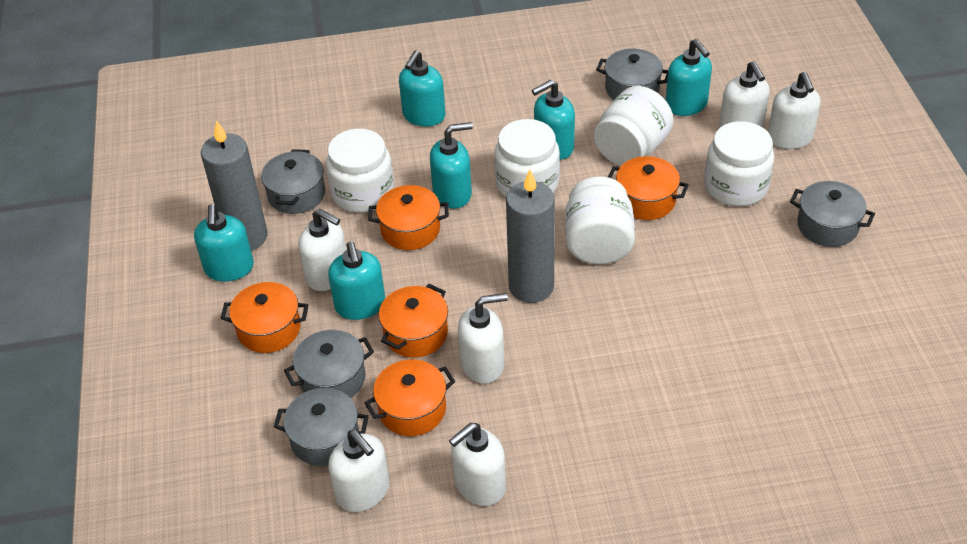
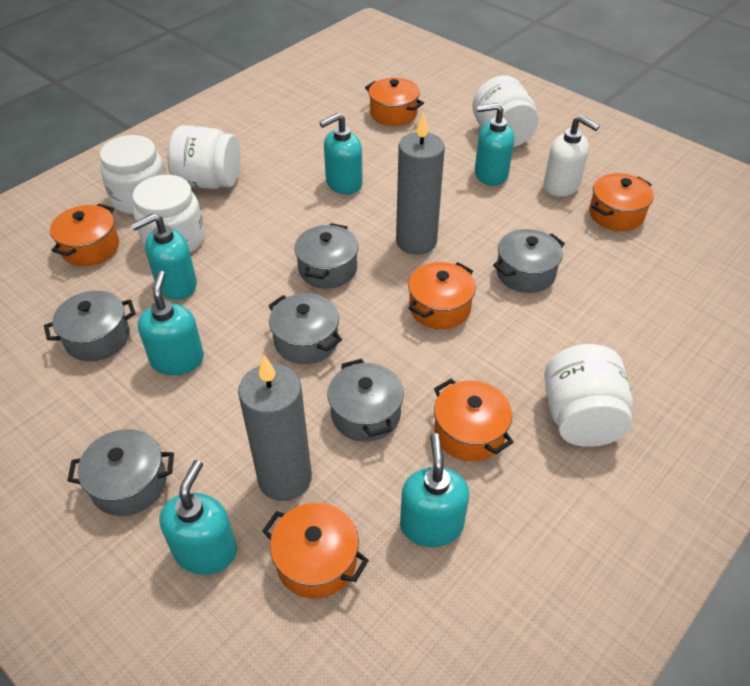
grey pot: 5 -> 6
orange pot: 5 -> 6
white soap dispenser: 6 -> 1

